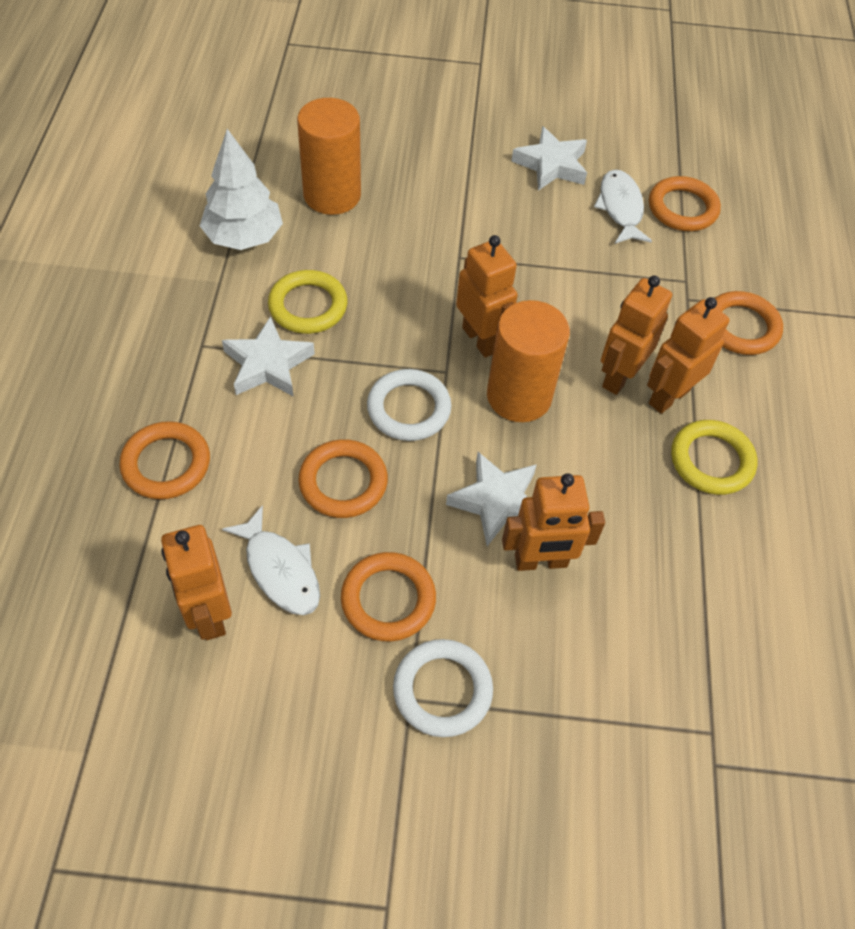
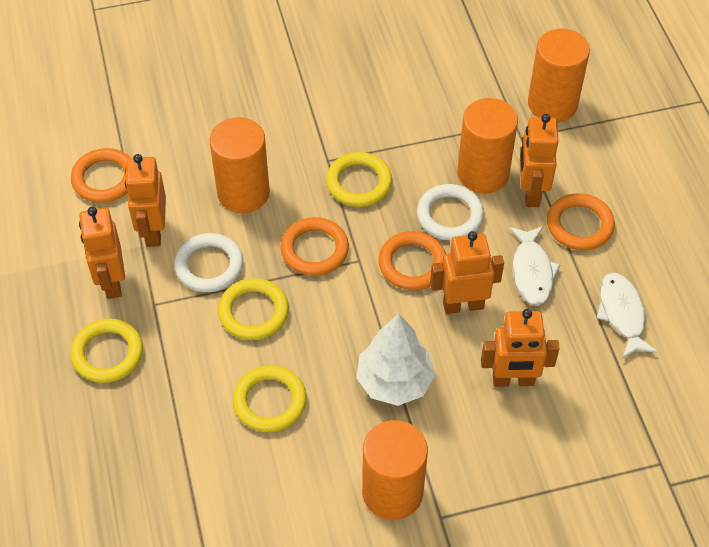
orange cylinder: 2 -> 4
orange ring: 5 -> 4
white star: 3 -> 0
yellow ring: 2 -> 4

